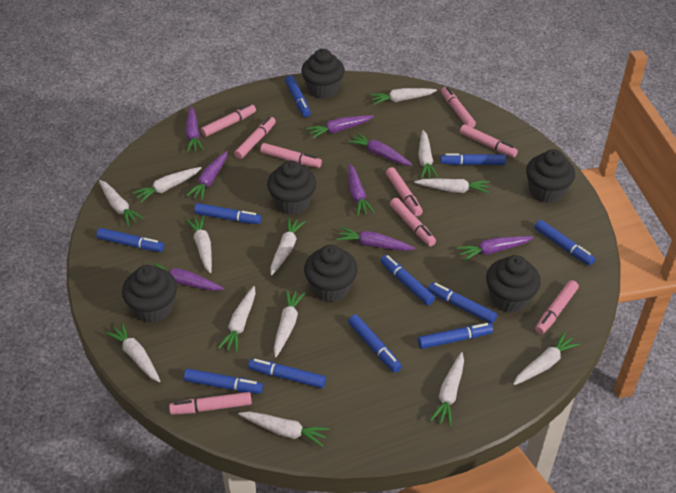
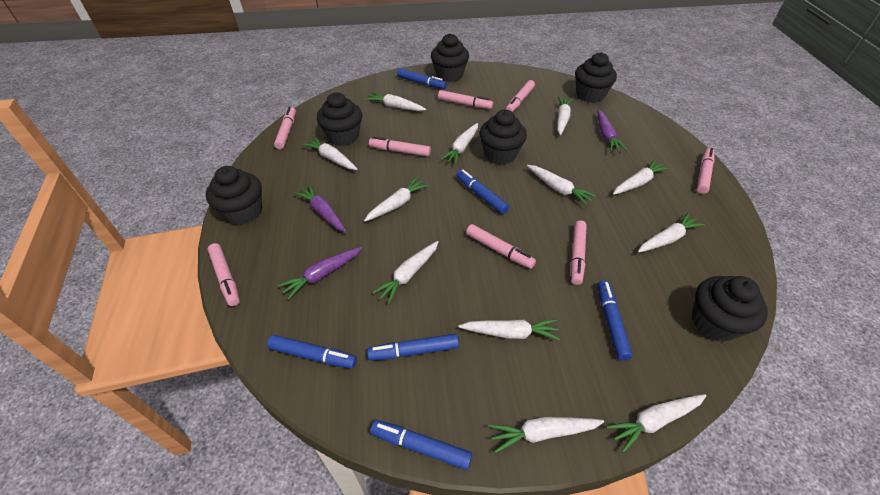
blue marker: 11 -> 6
pink marker: 9 -> 8
purple carrot: 8 -> 3
white carrot: 13 -> 12

